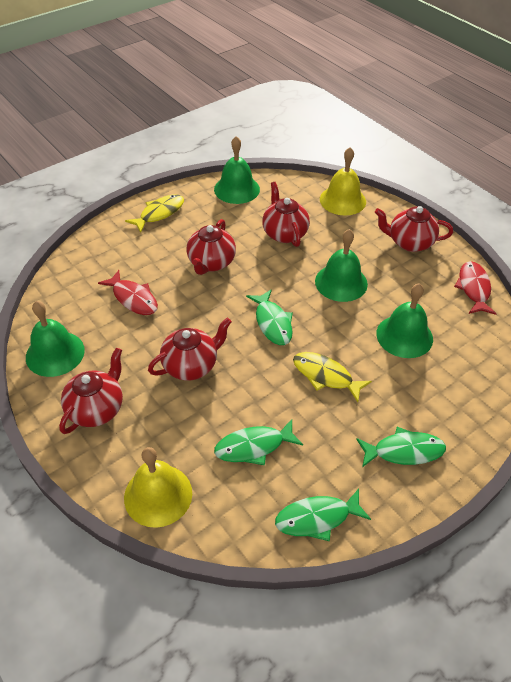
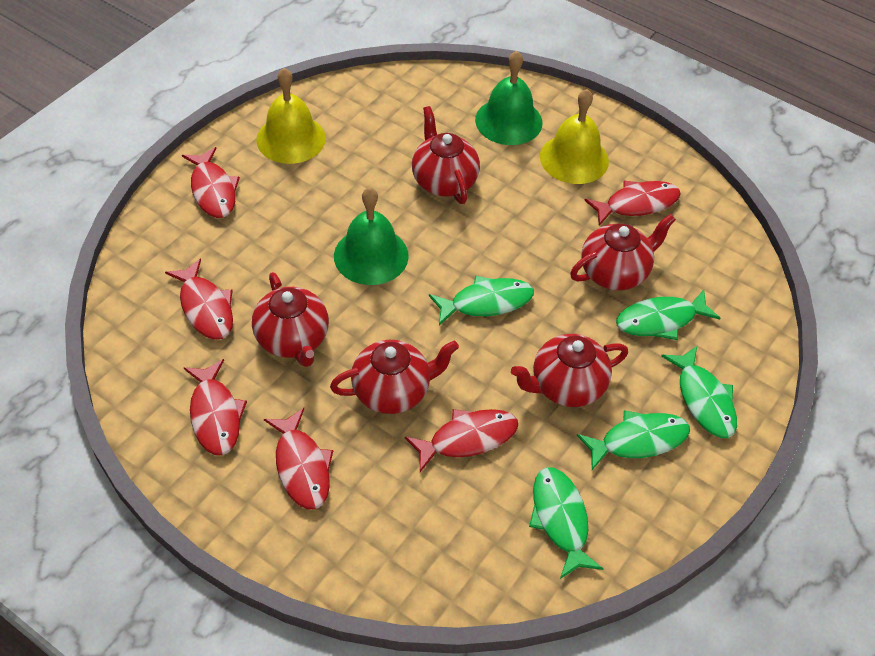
green bell: 4 -> 2
green fish: 4 -> 5
red fish: 2 -> 6
yellow fish: 2 -> 0

